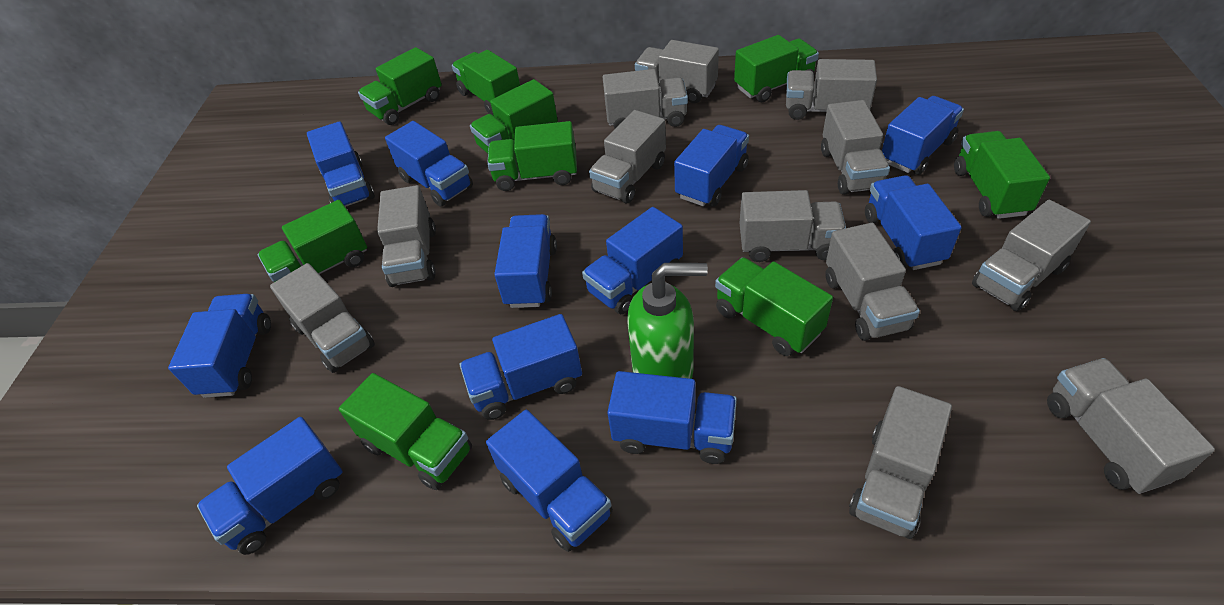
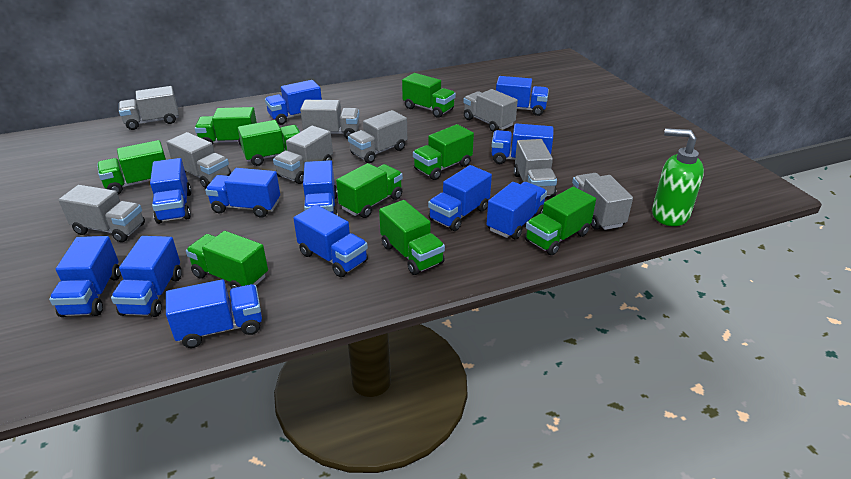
grey truck: 12 -> 9

